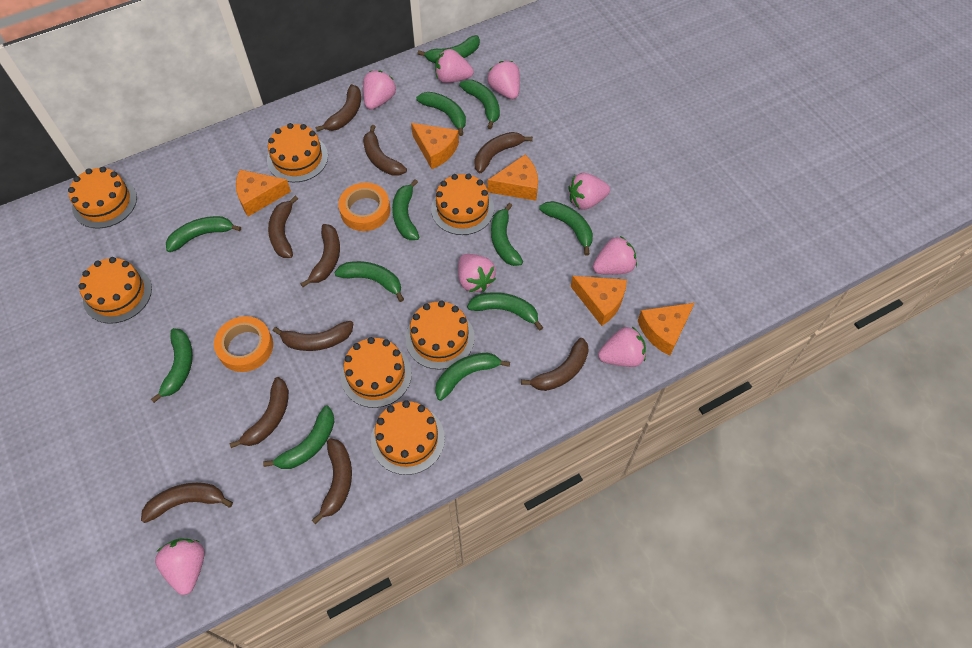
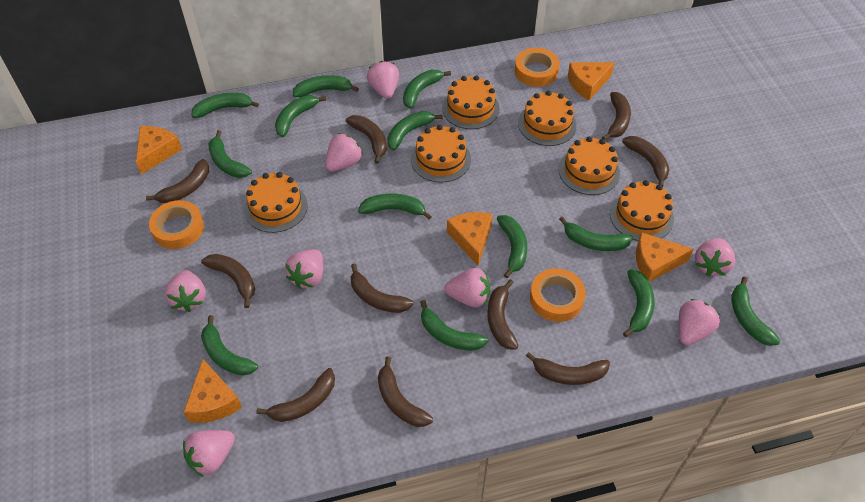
green banana: 12 -> 13
orange cake: 7 -> 6
orange tape: 2 -> 3

